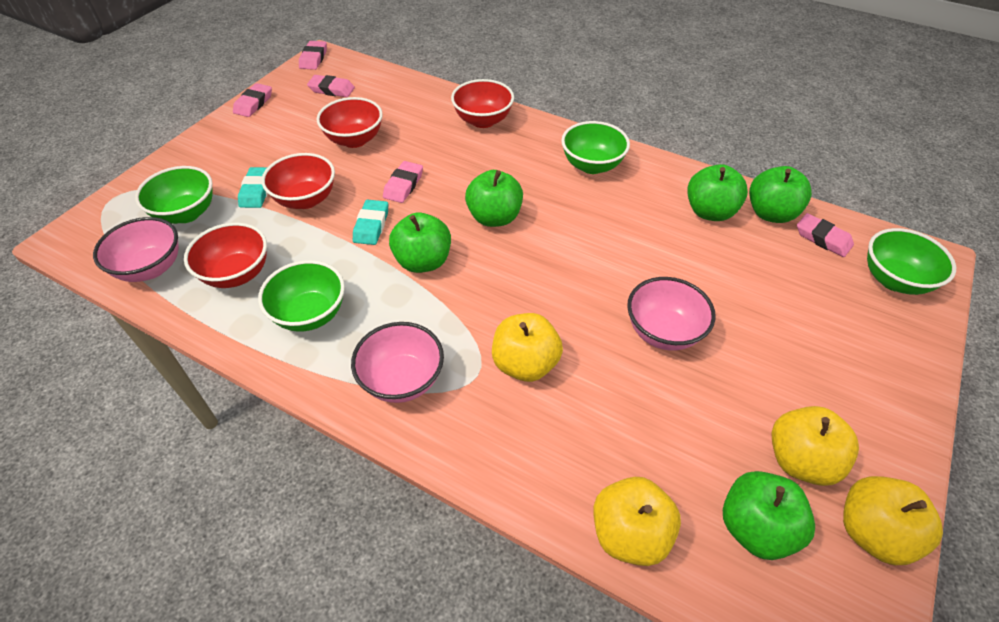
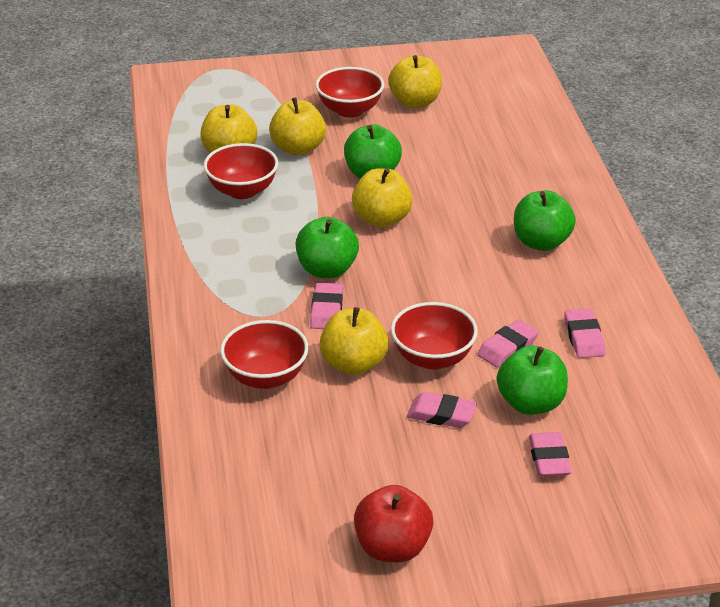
green apple: 5 -> 4
green bowl: 4 -> 0
pink bowl: 3 -> 0
red apple: 0 -> 1
turquoise eraser: 2 -> 0
yellow apple: 4 -> 5

